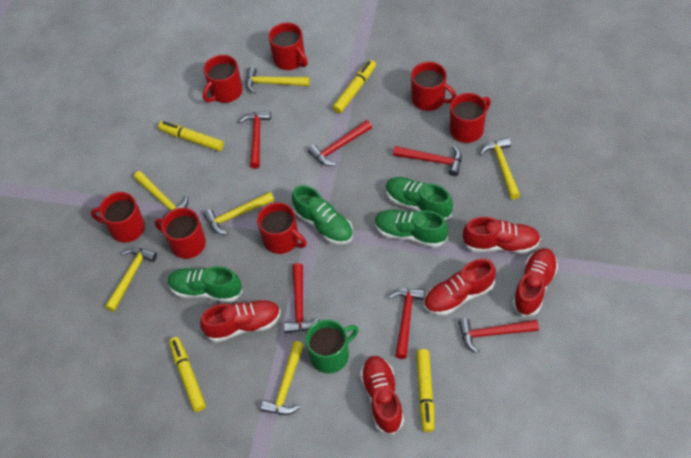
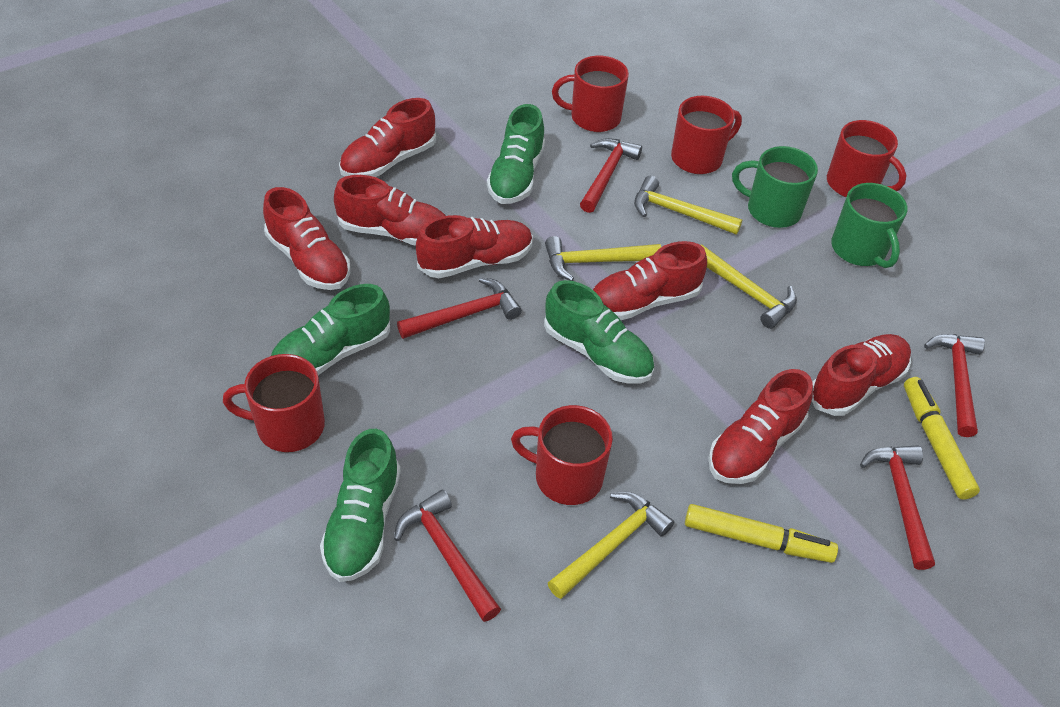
green mug: 1 -> 2
red hammer: 6 -> 5
red mug: 7 -> 5
red shoe: 5 -> 7
yellow hammer: 6 -> 4
yellow marker: 4 -> 2

